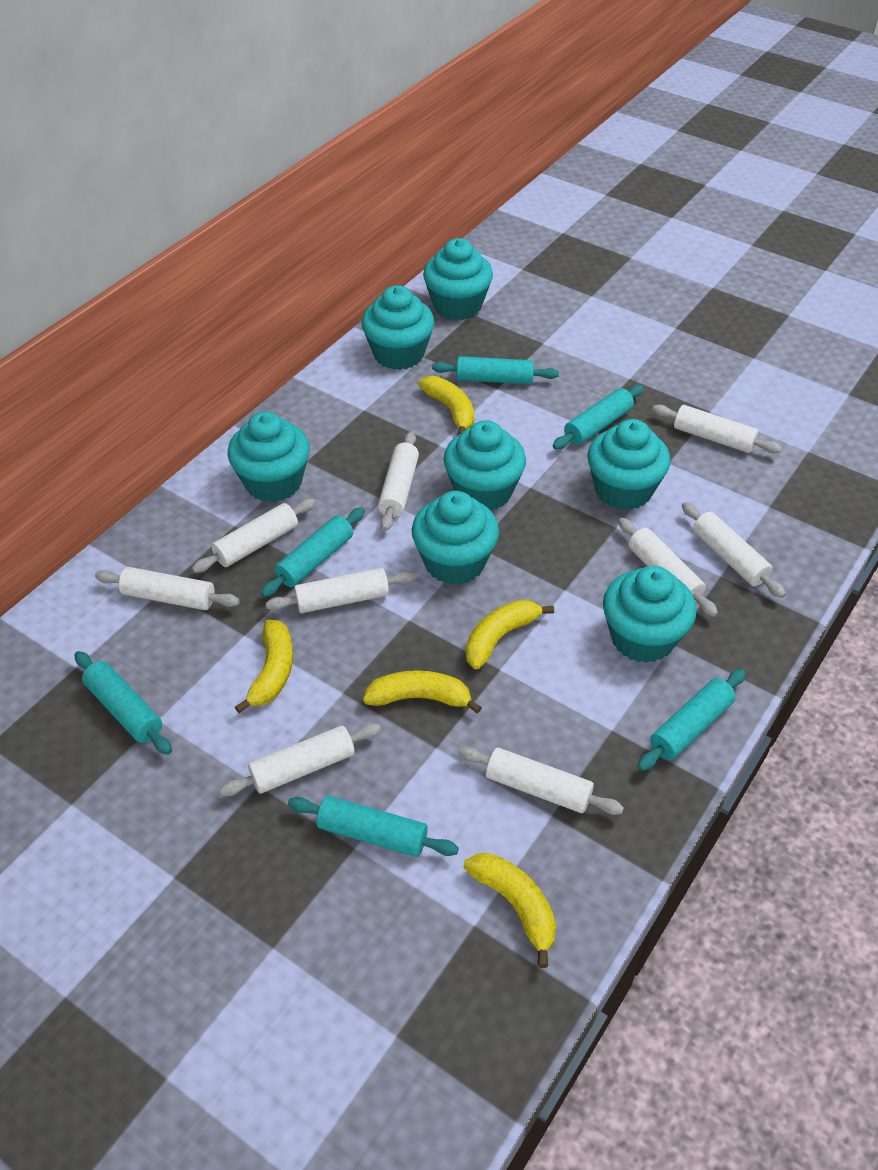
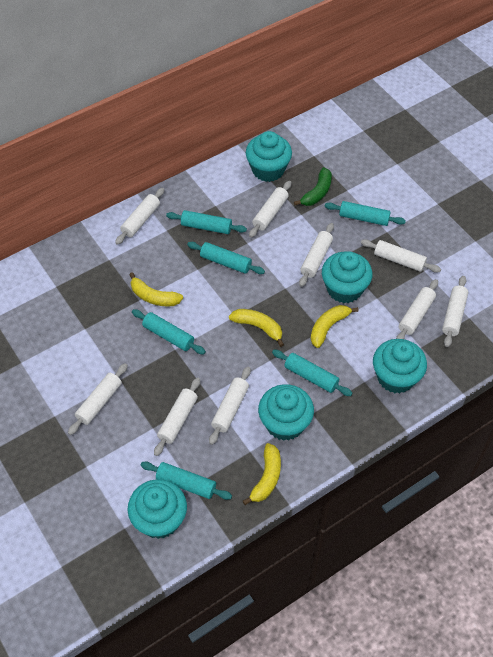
green banana: 0 -> 1
turquoise cupcake: 7 -> 5
yellow banana: 5 -> 4

